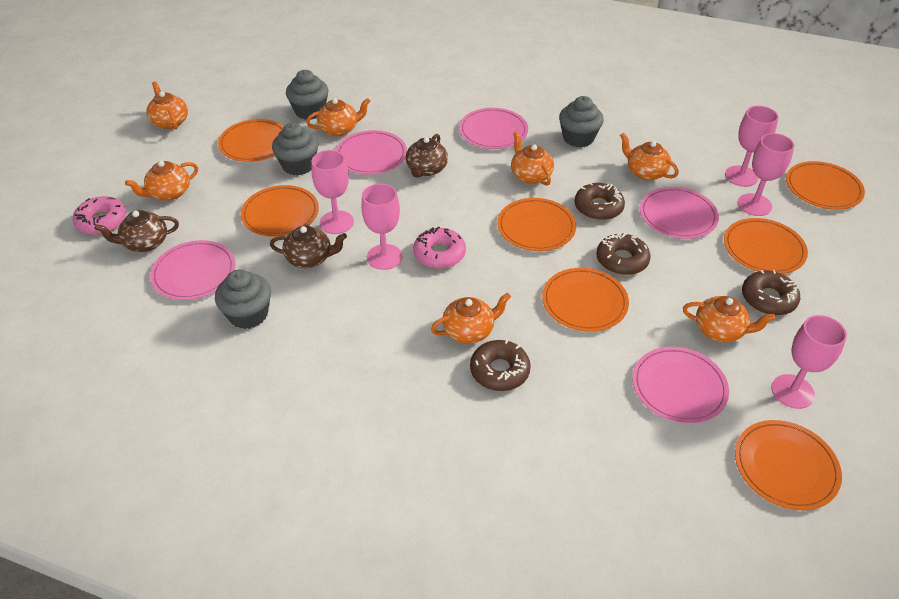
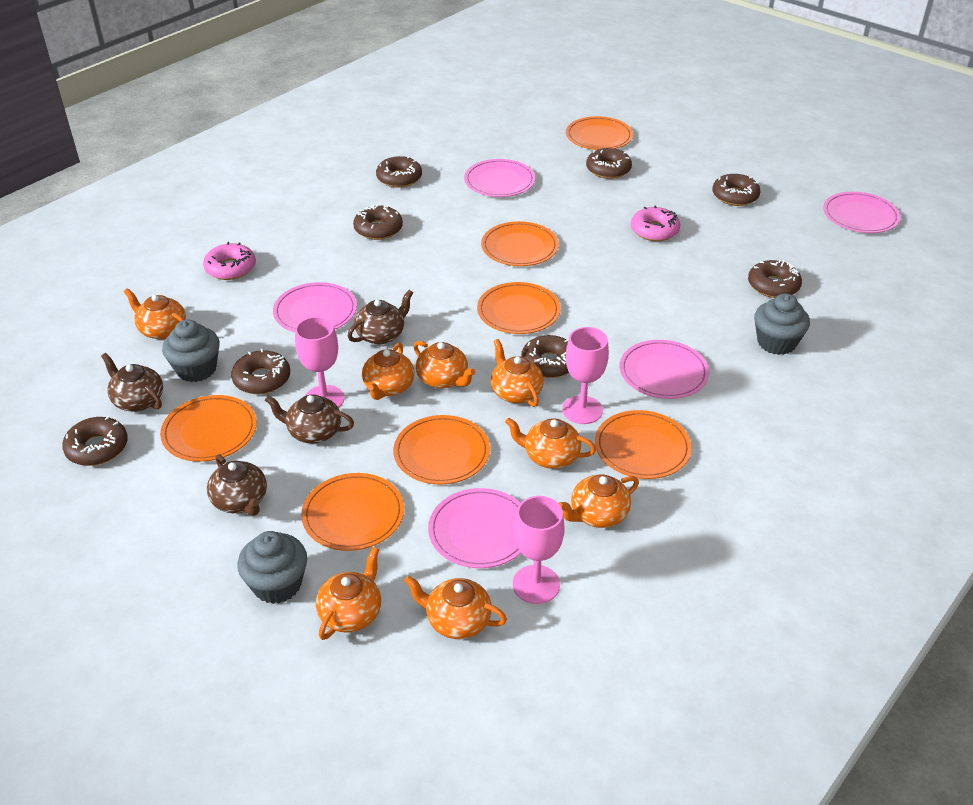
brown donut: 4 -> 8
brown teapot: 3 -> 4
grey cupcake: 4 -> 3
orange teapot: 7 -> 8
pink goblet: 5 -> 3

